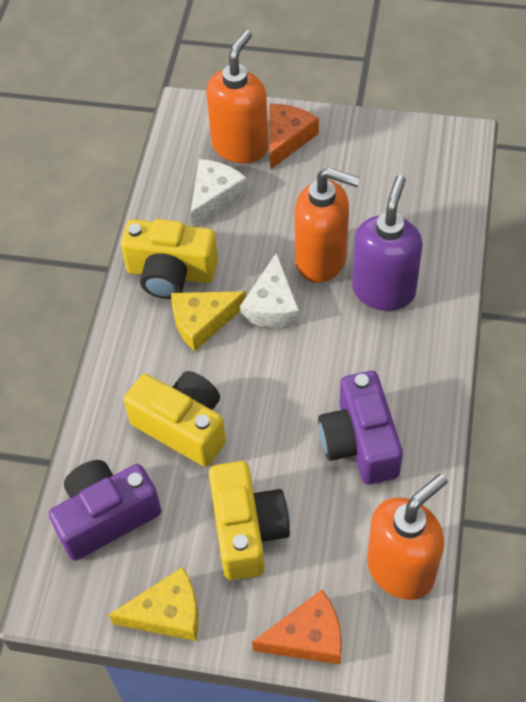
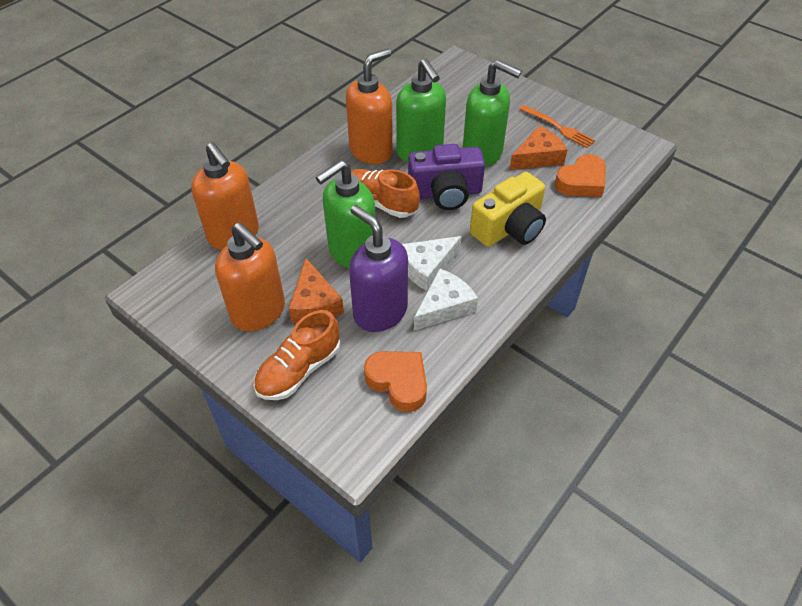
green soap dispenser: 0 -> 3
orange fork: 0 -> 1
orange heart: 0 -> 2
orange shoe: 0 -> 2
purple camera: 2 -> 1
yellow camera: 3 -> 1
yellow cheese: 2 -> 0

